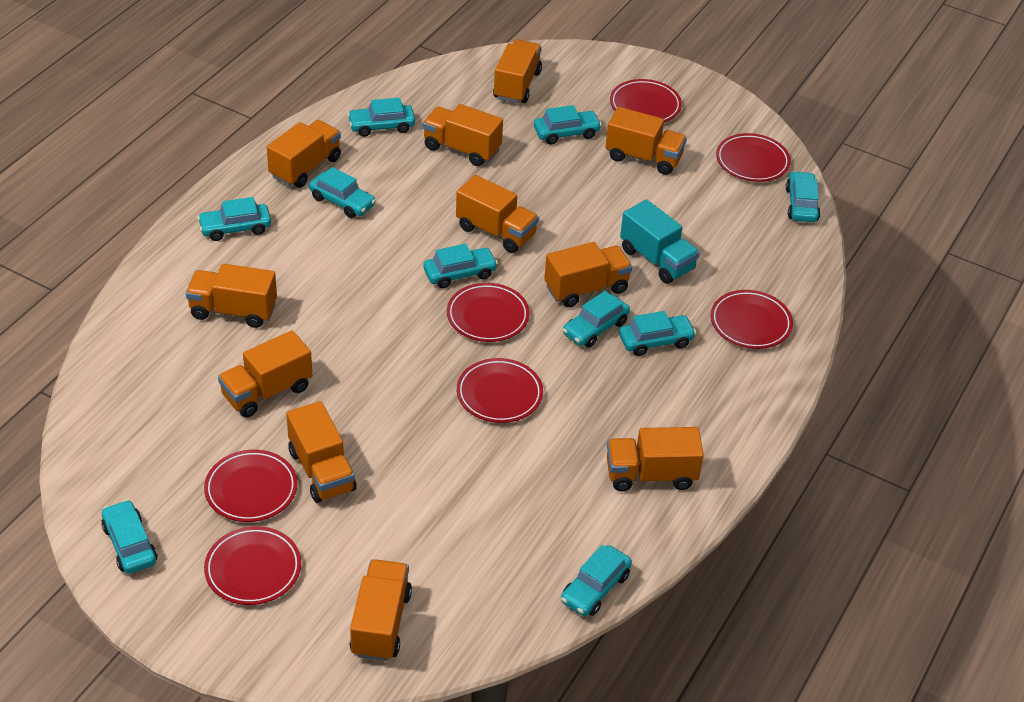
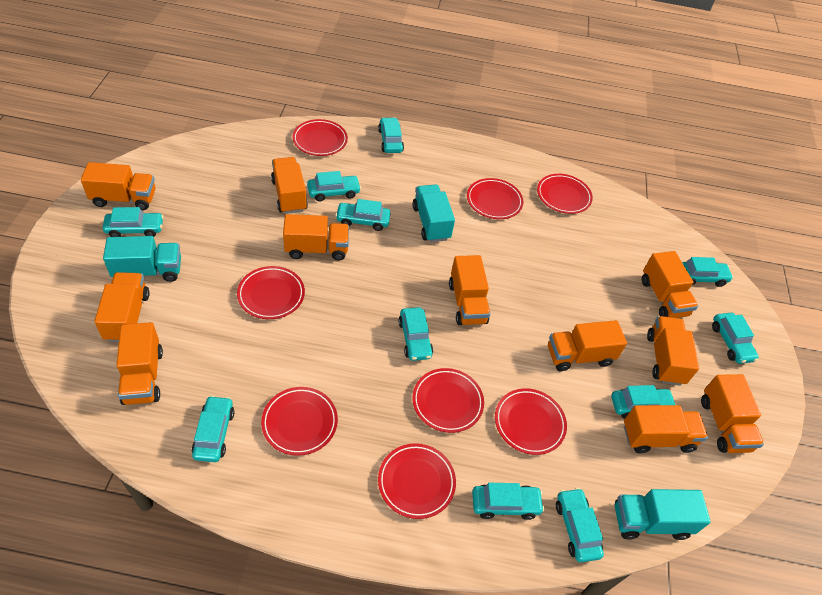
red plate: 7 -> 8
turquoise car: 10 -> 11
turquoise truck: 1 -> 3

